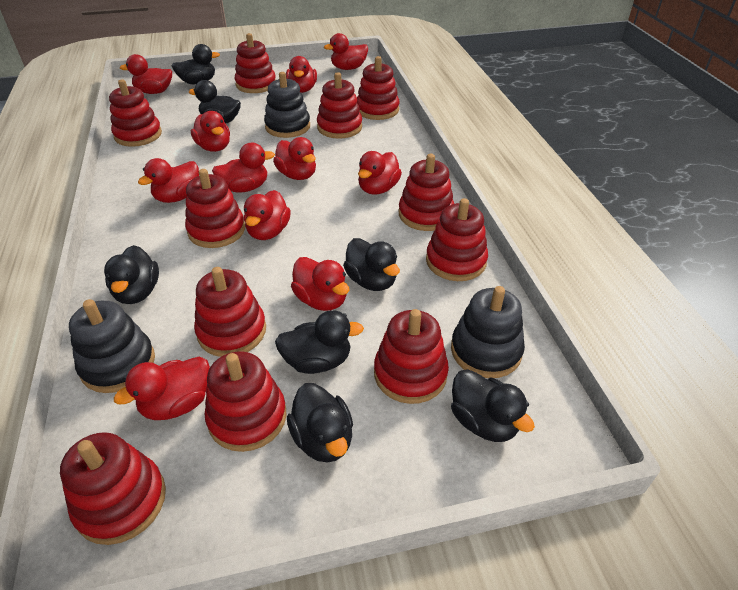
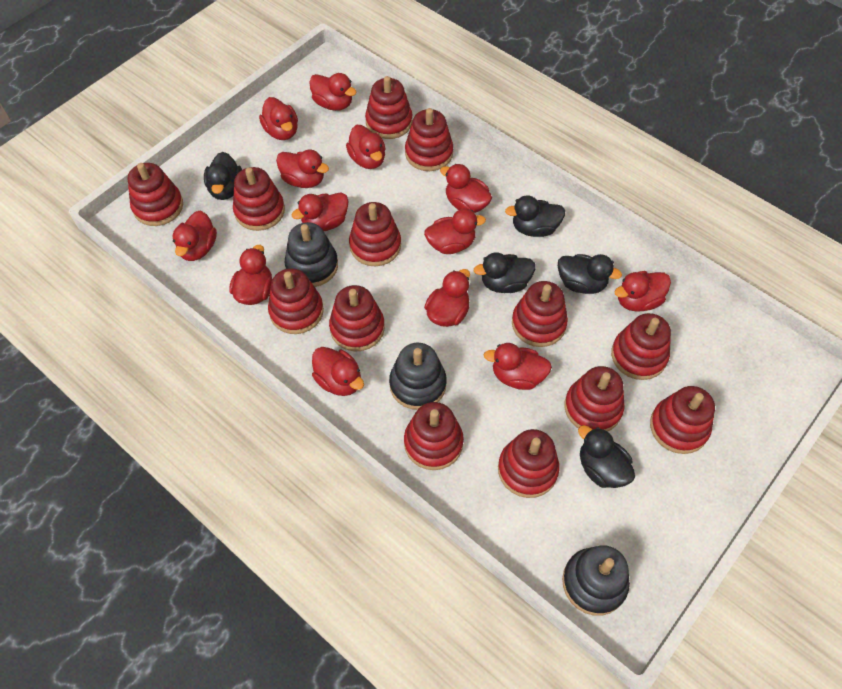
black duck: 7 -> 5
red duck: 11 -> 13
red stacking toy: 11 -> 13

